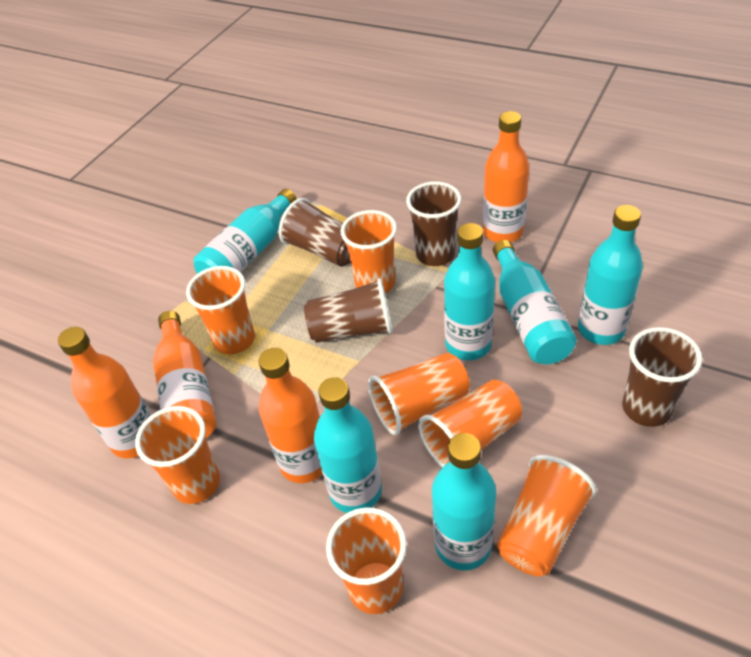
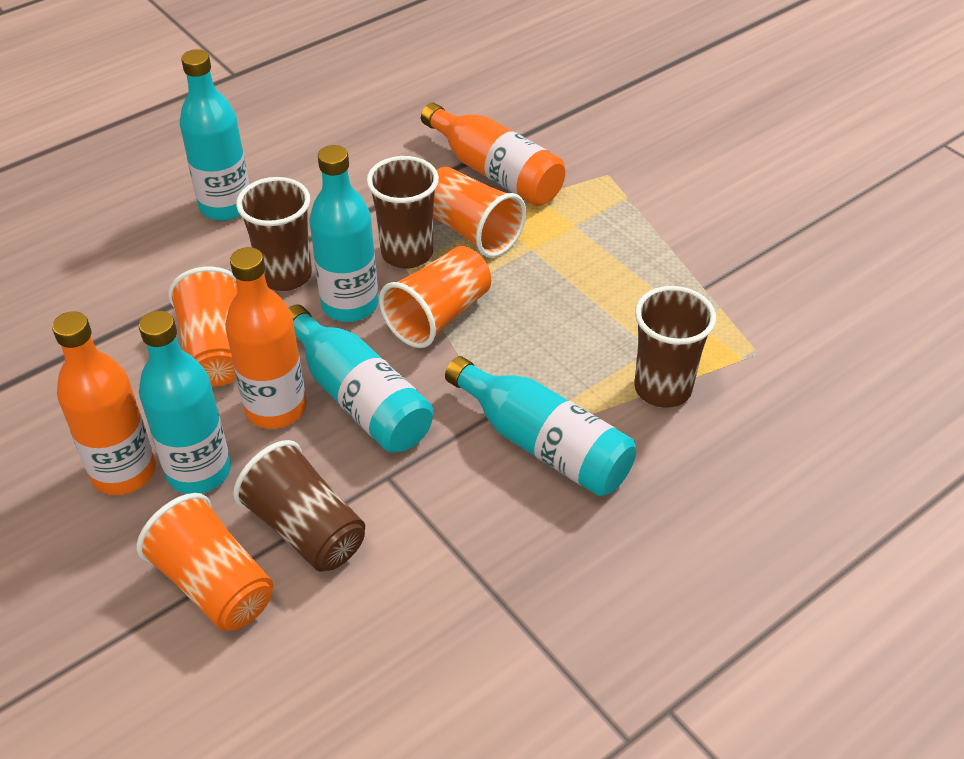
orange bottle: 4 -> 3
orange cup: 7 -> 4
turquoise bottle: 6 -> 5

